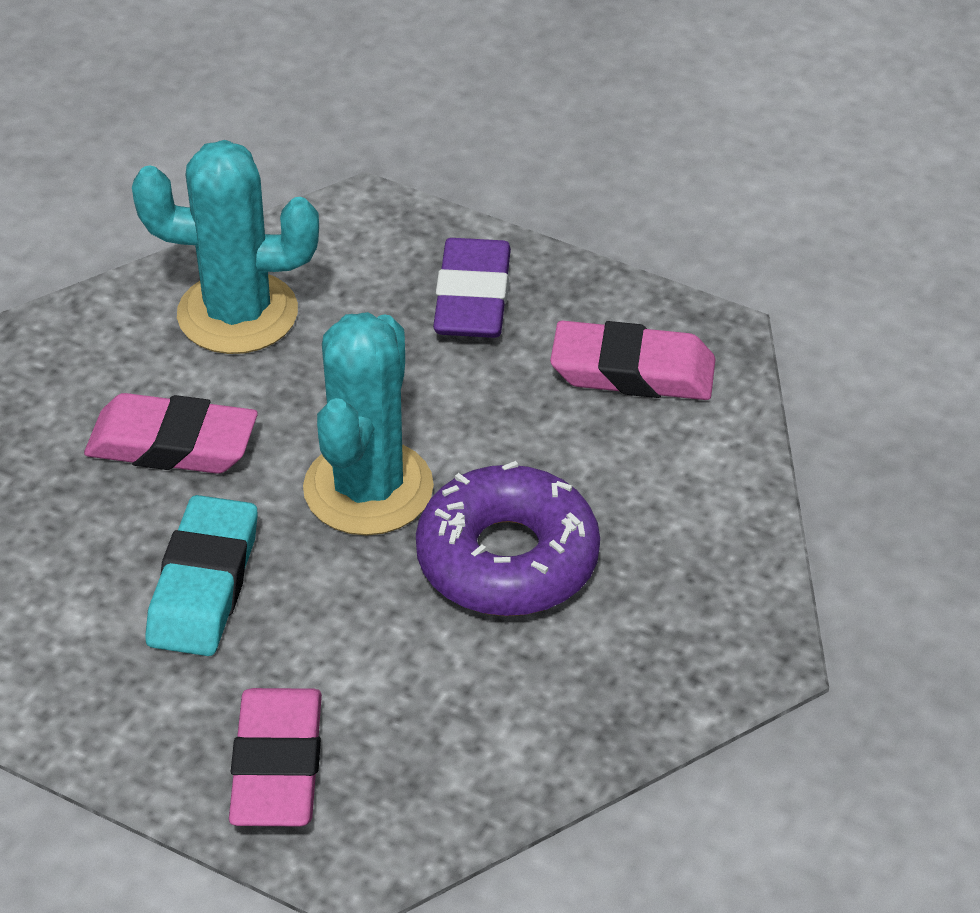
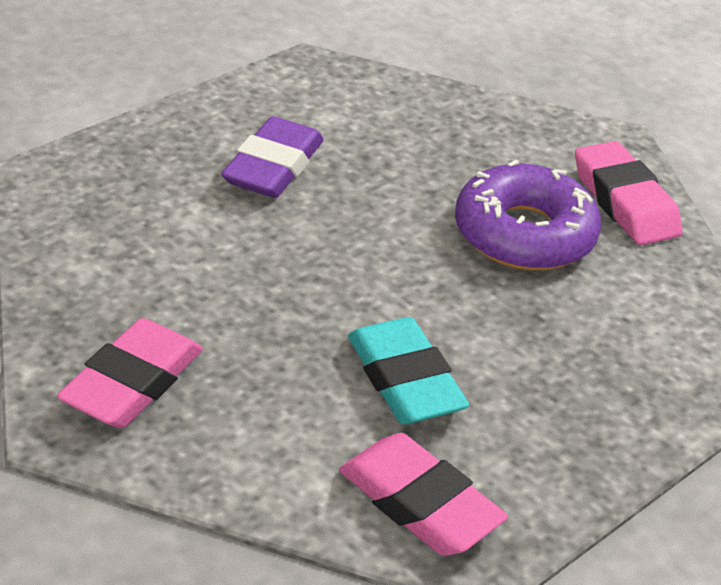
turquoise cactus: 2 -> 0

